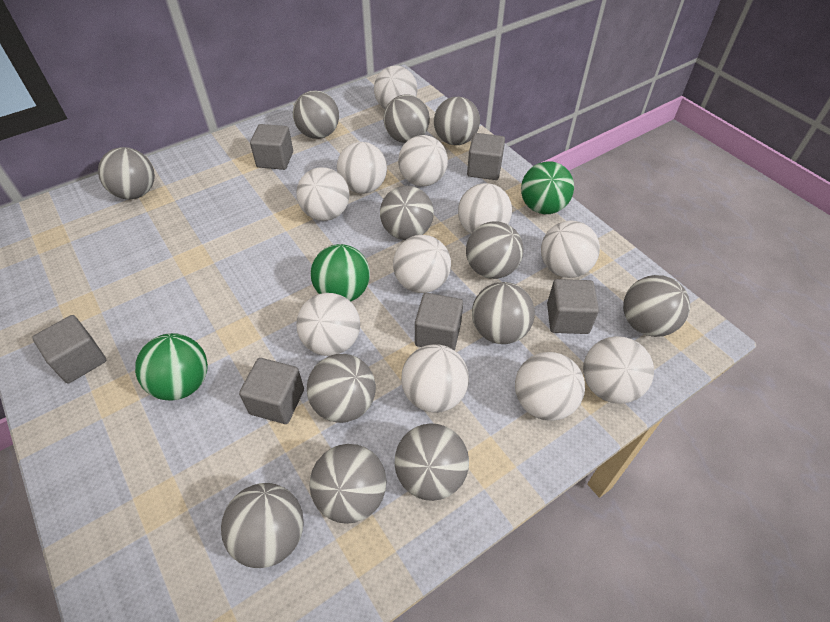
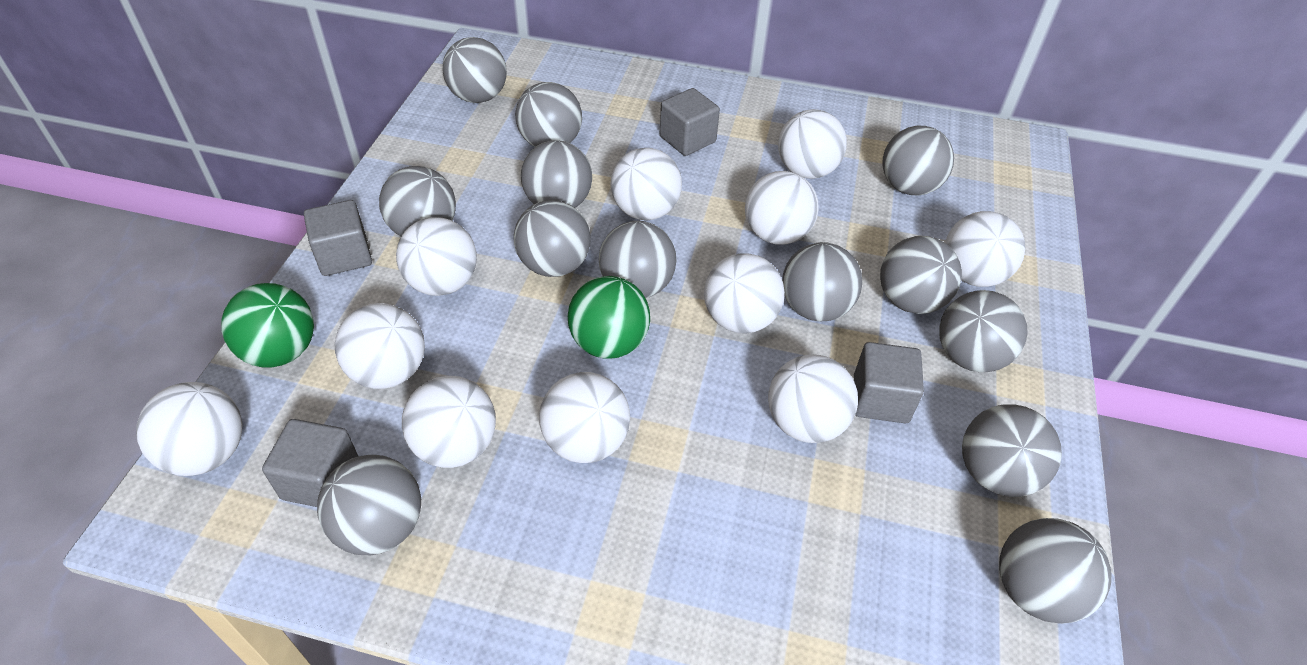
green ball: 3 -> 2
grey ball: 12 -> 13
grey cube: 6 -> 4

